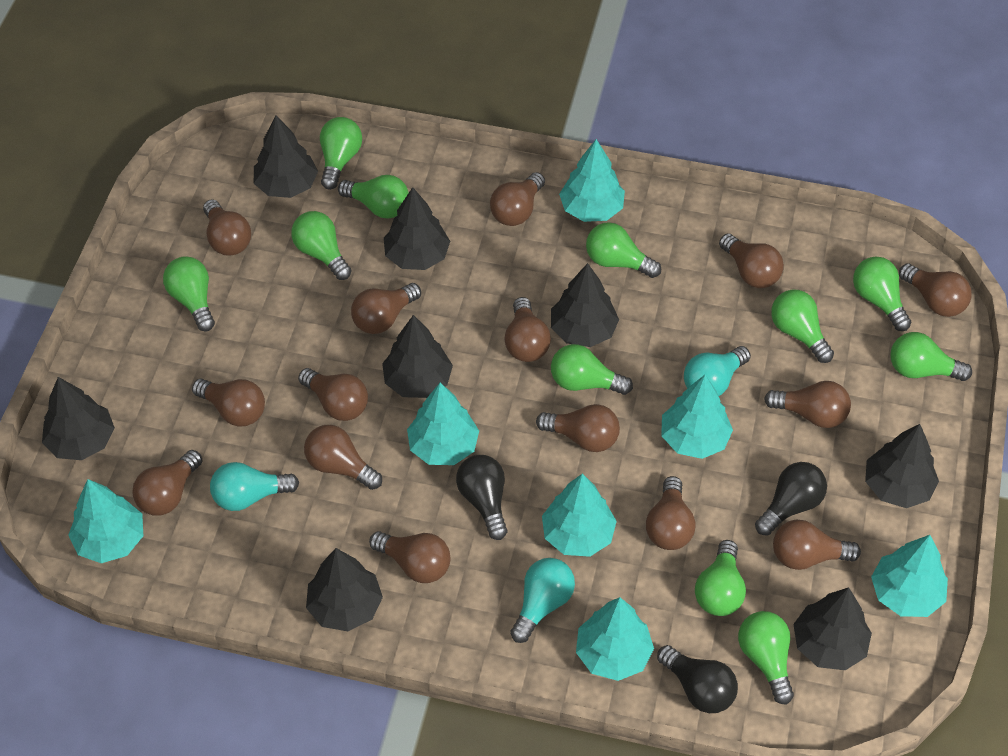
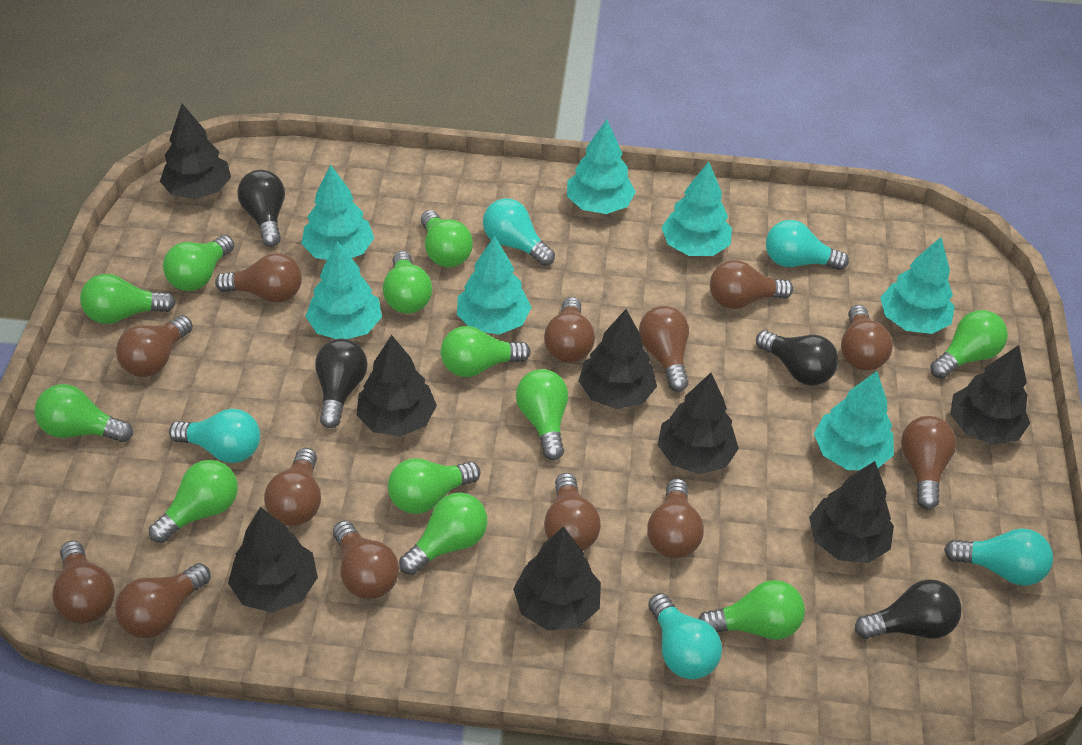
black light bulb: 3 -> 4
brown light bulb: 15 -> 13
green light bulb: 11 -> 12
turquoise light bulb: 3 -> 5

